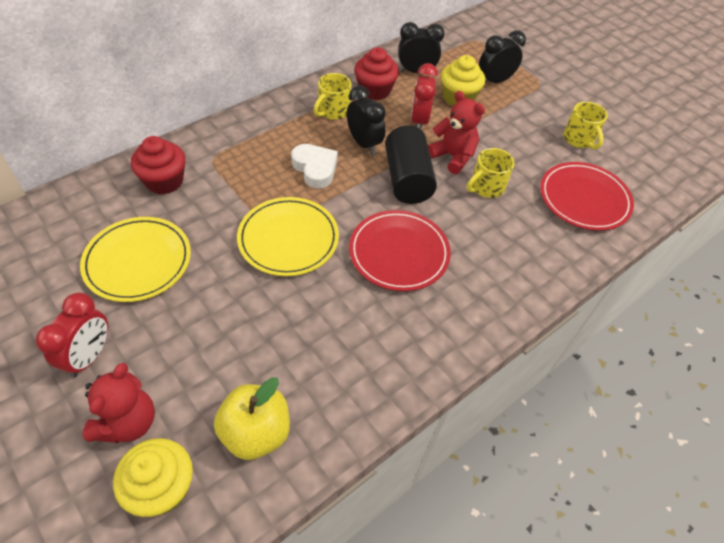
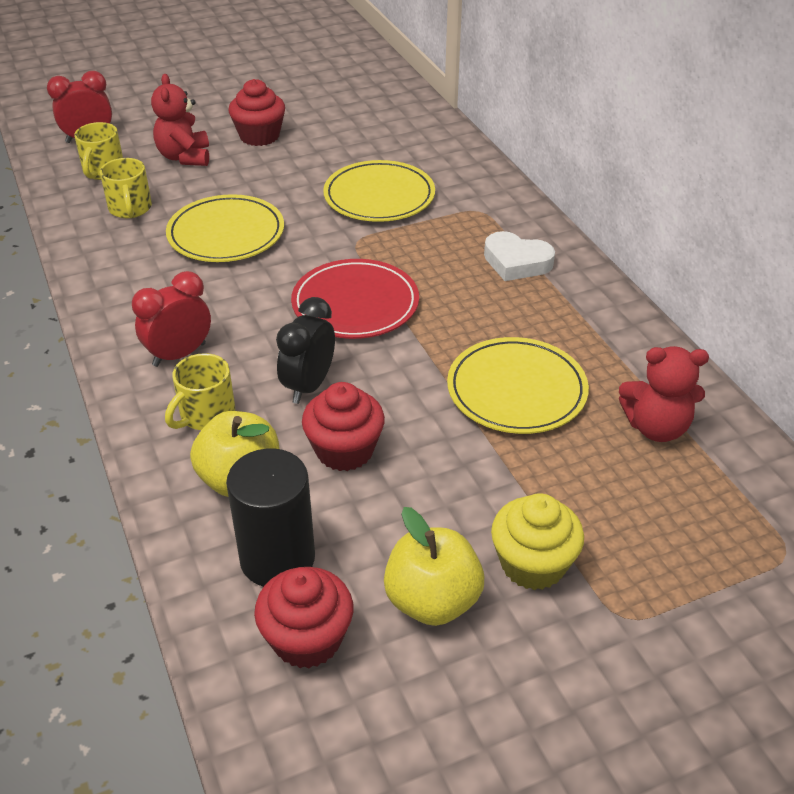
black clock: 3 -> 1
red cupcake: 2 -> 3
red plate: 2 -> 1
yellow apple: 1 -> 2
yellow cupcake: 2 -> 1
yellow plate: 2 -> 3

